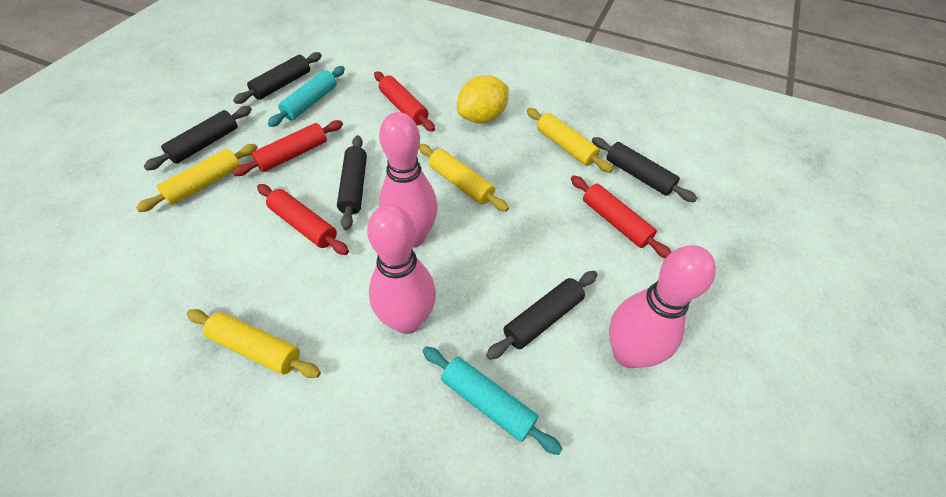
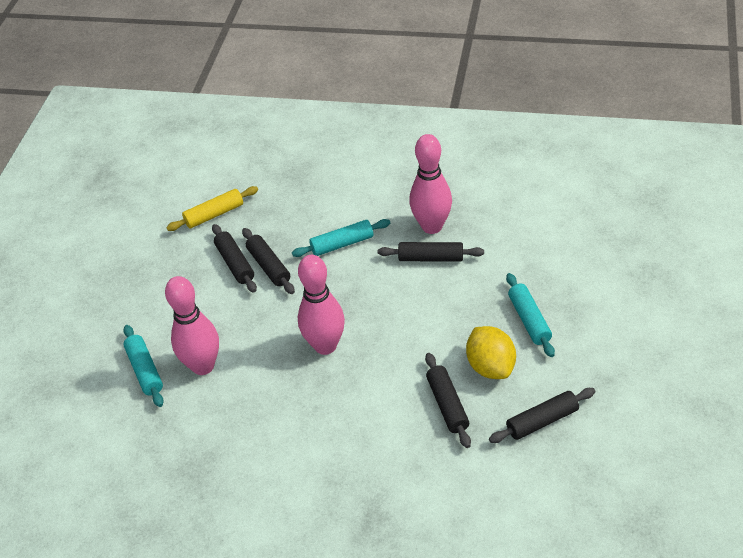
red rolling pin: 4 -> 0
turquoise rolling pin: 2 -> 3
yellow rolling pin: 4 -> 1

